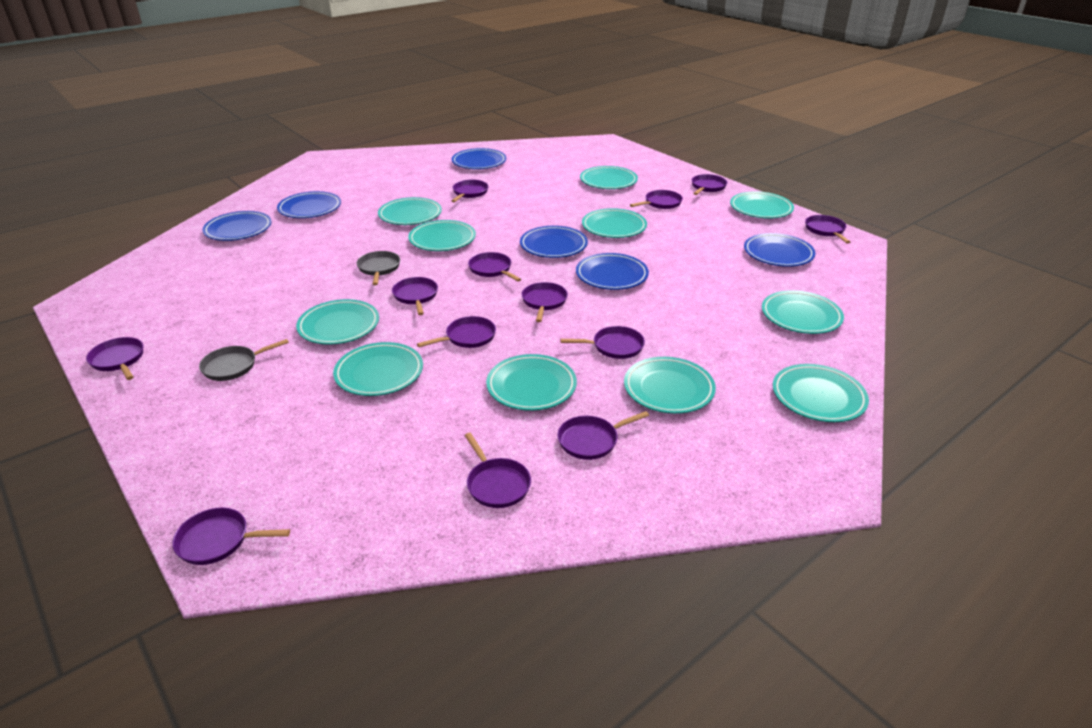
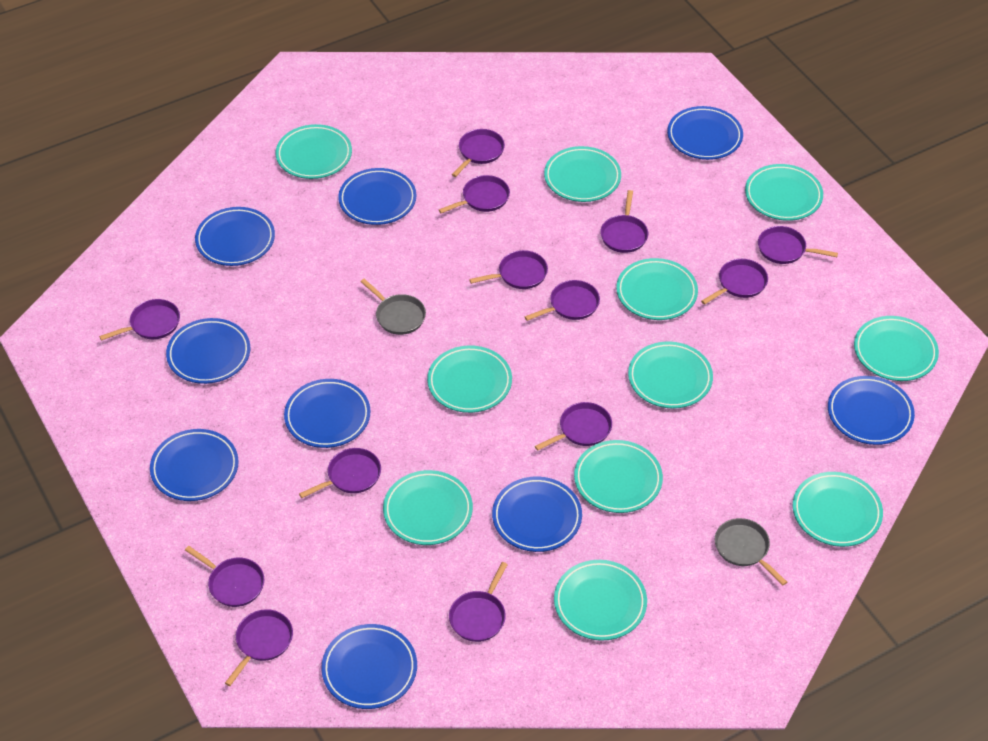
blue plate: 6 -> 9

